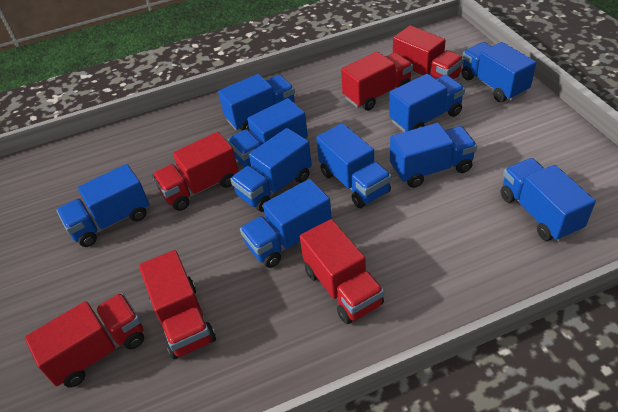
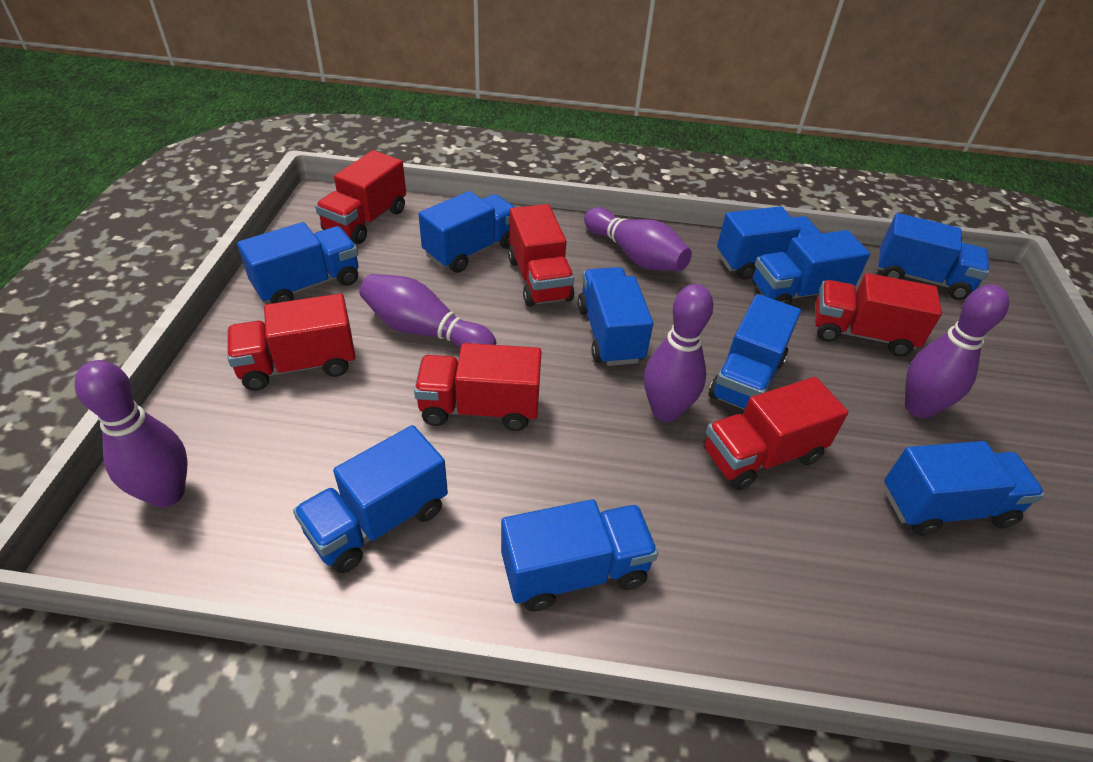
purple bowling pin: 0 -> 5

